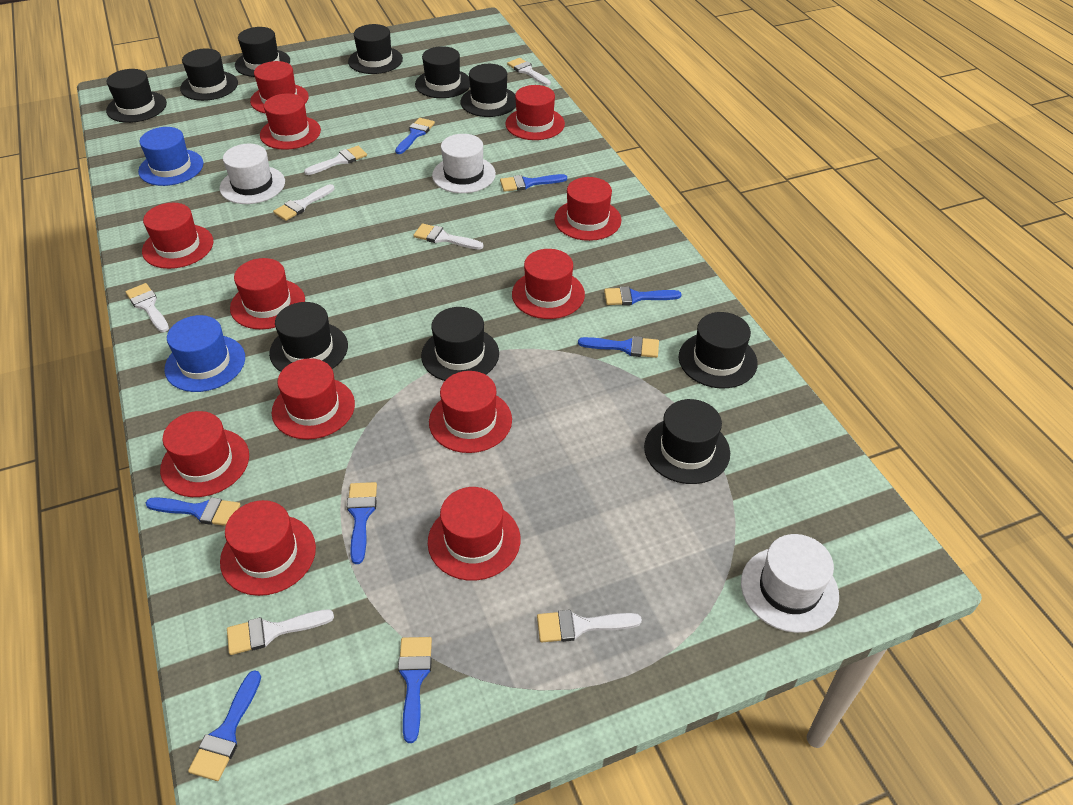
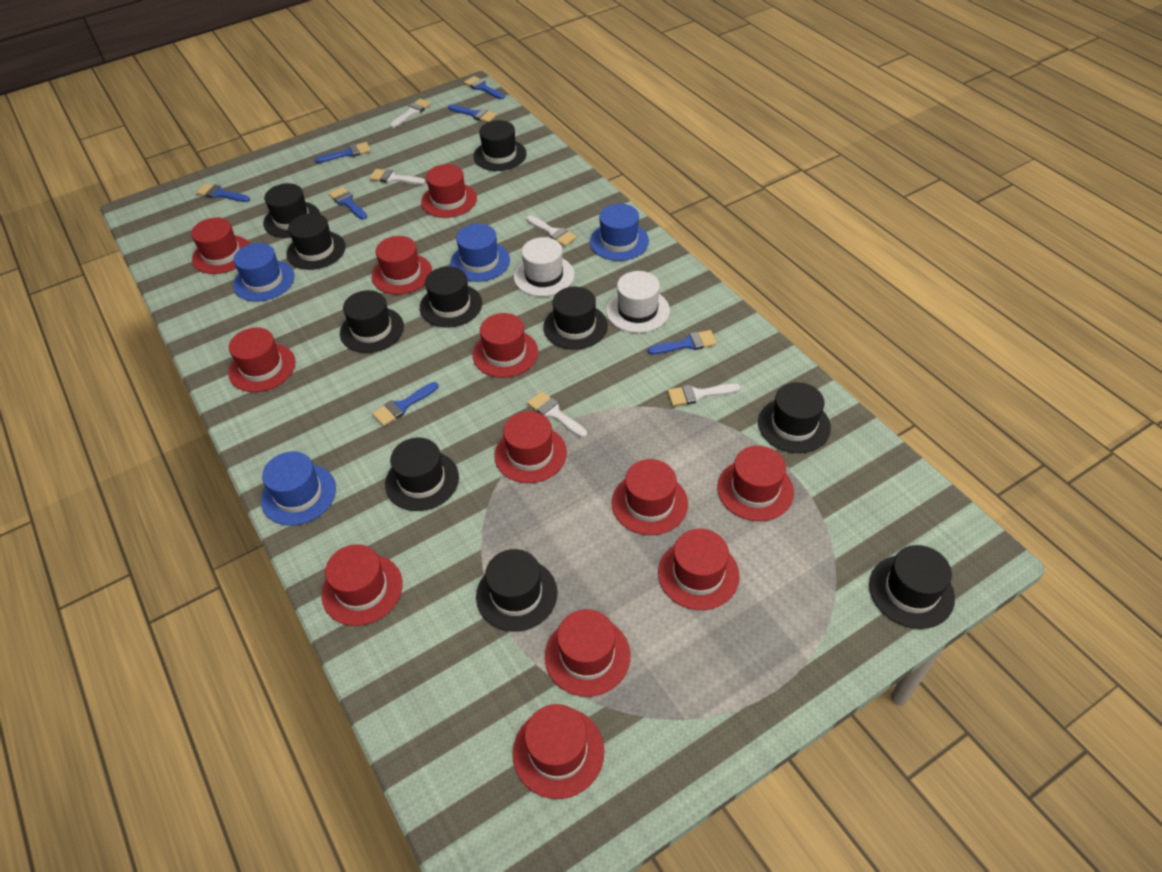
blue brush: 8 -> 7
blue hat: 2 -> 4
white brush: 7 -> 5
white hat: 3 -> 2

